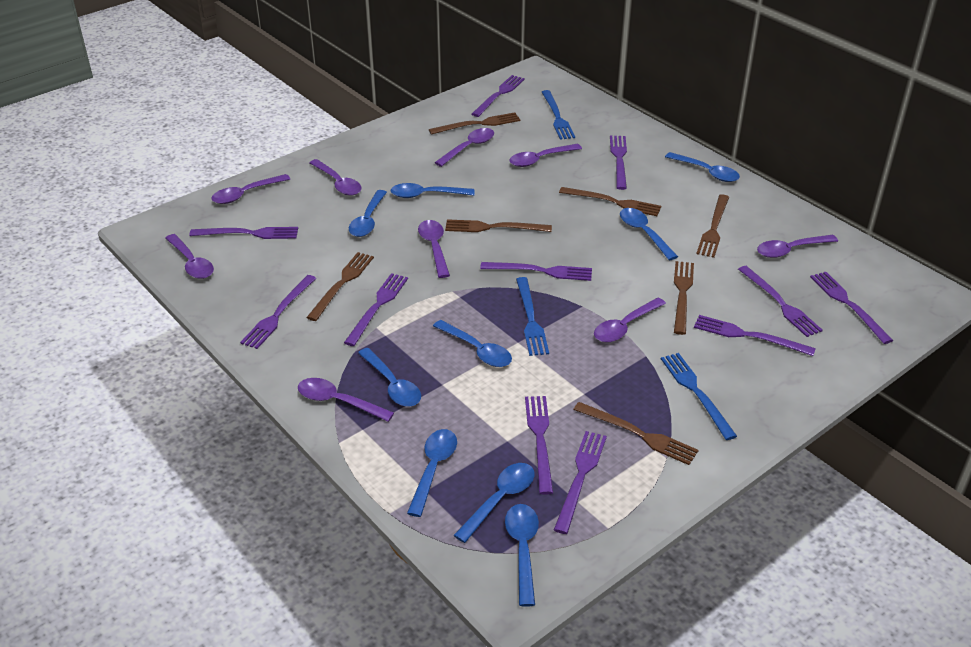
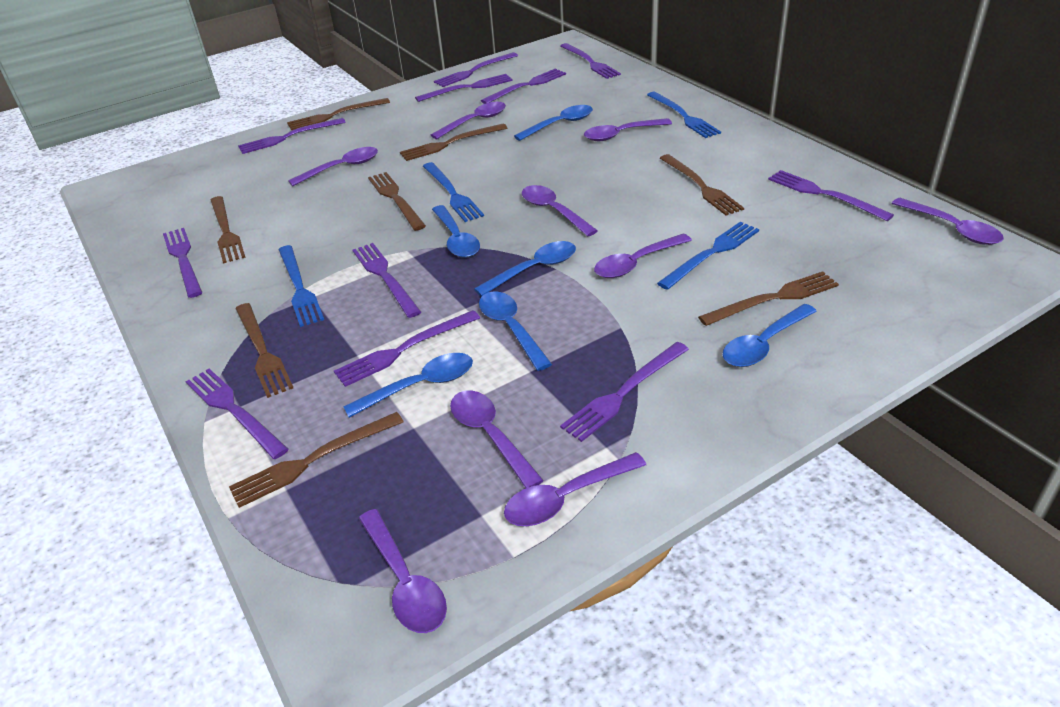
blue fork: 3 -> 4
blue spoon: 9 -> 6
brown fork: 7 -> 8

